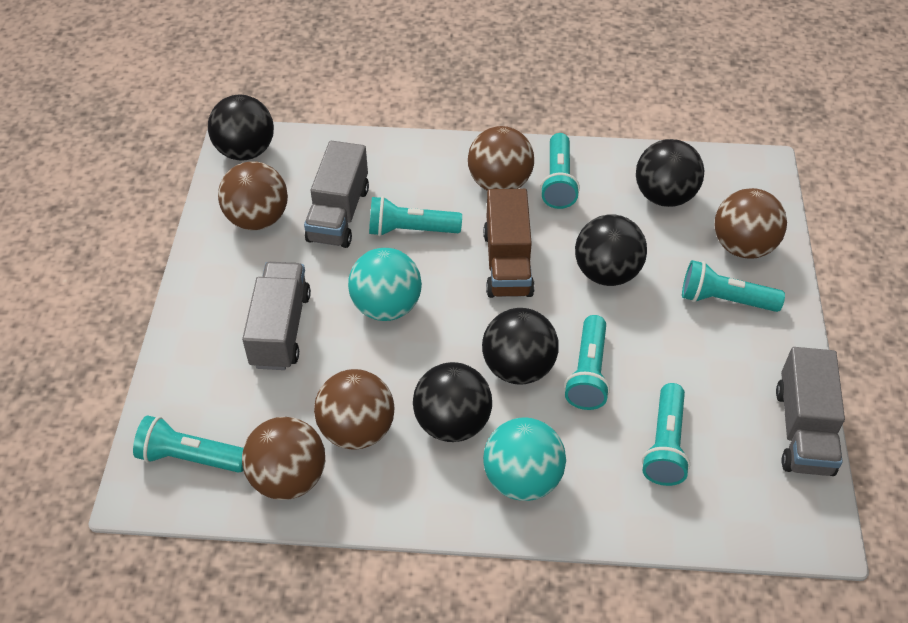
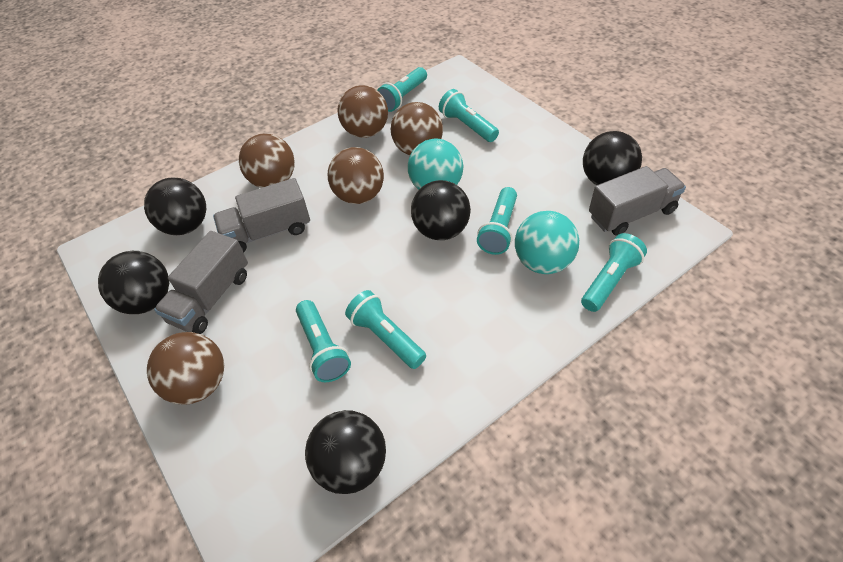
brown truck: 1 -> 0

